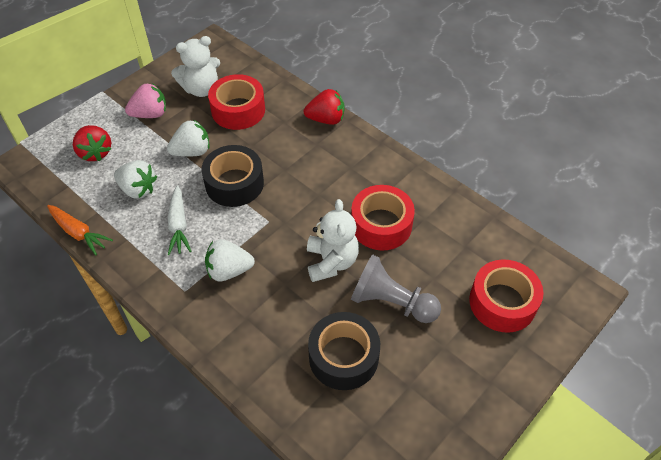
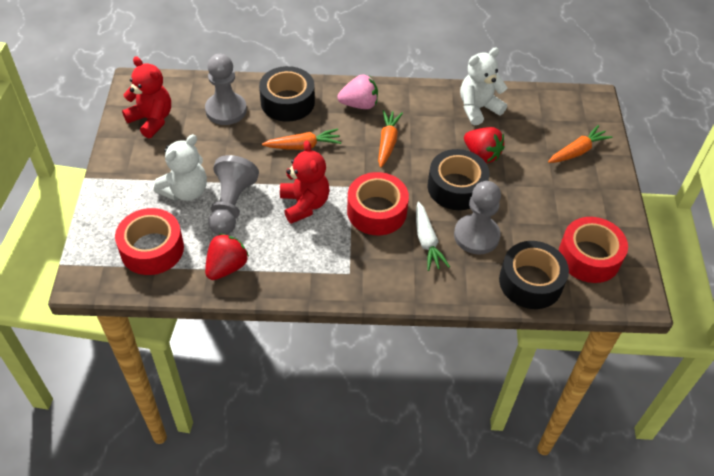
black tape: 2 -> 3
grey pawn: 1 -> 3
orange carrot: 1 -> 3
red teddy bear: 0 -> 2
white strawberry: 3 -> 0

